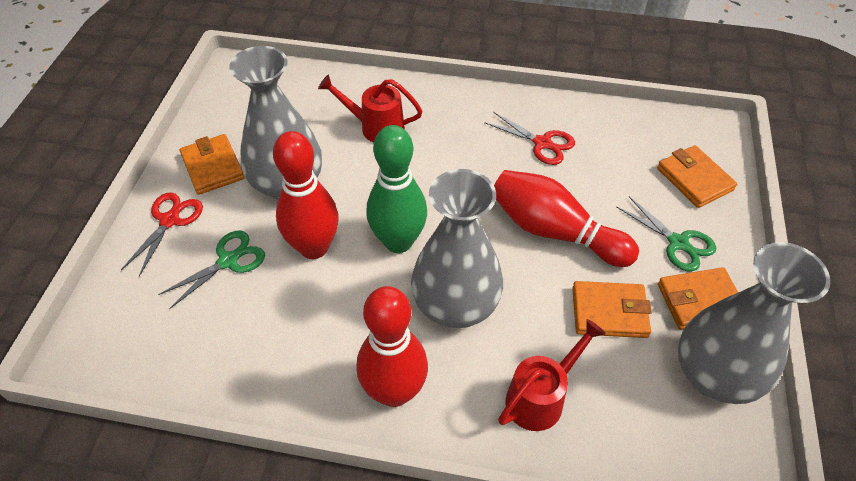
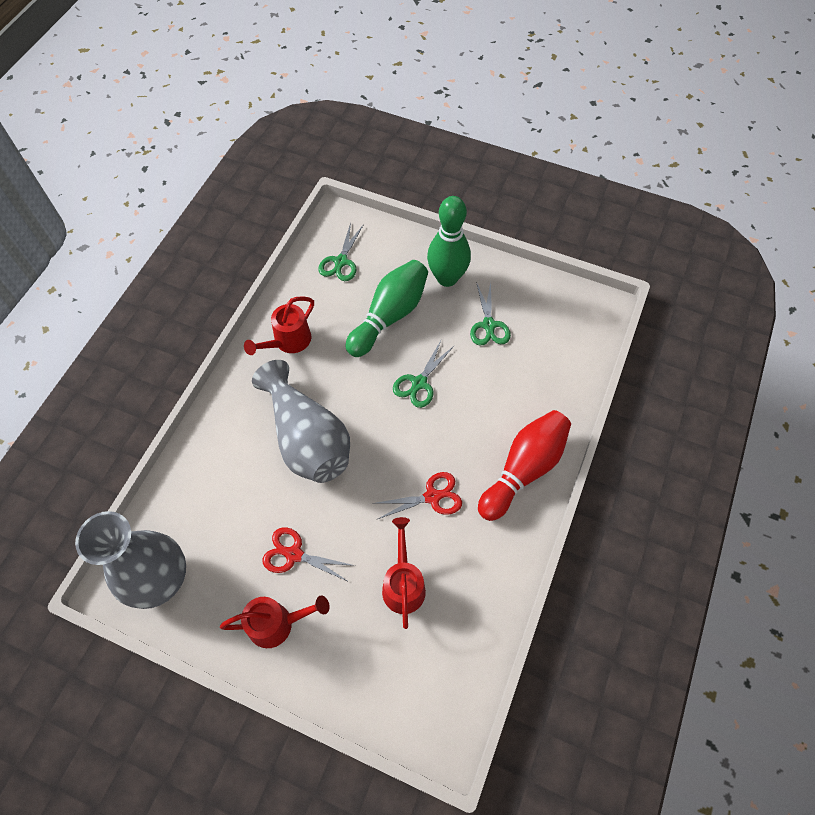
green bowling pin: 1 -> 2
green scissors: 2 -> 3
grey vase: 3 -> 2
orange wallet: 4 -> 0
red bowling pin: 3 -> 1
red watering can: 2 -> 3

